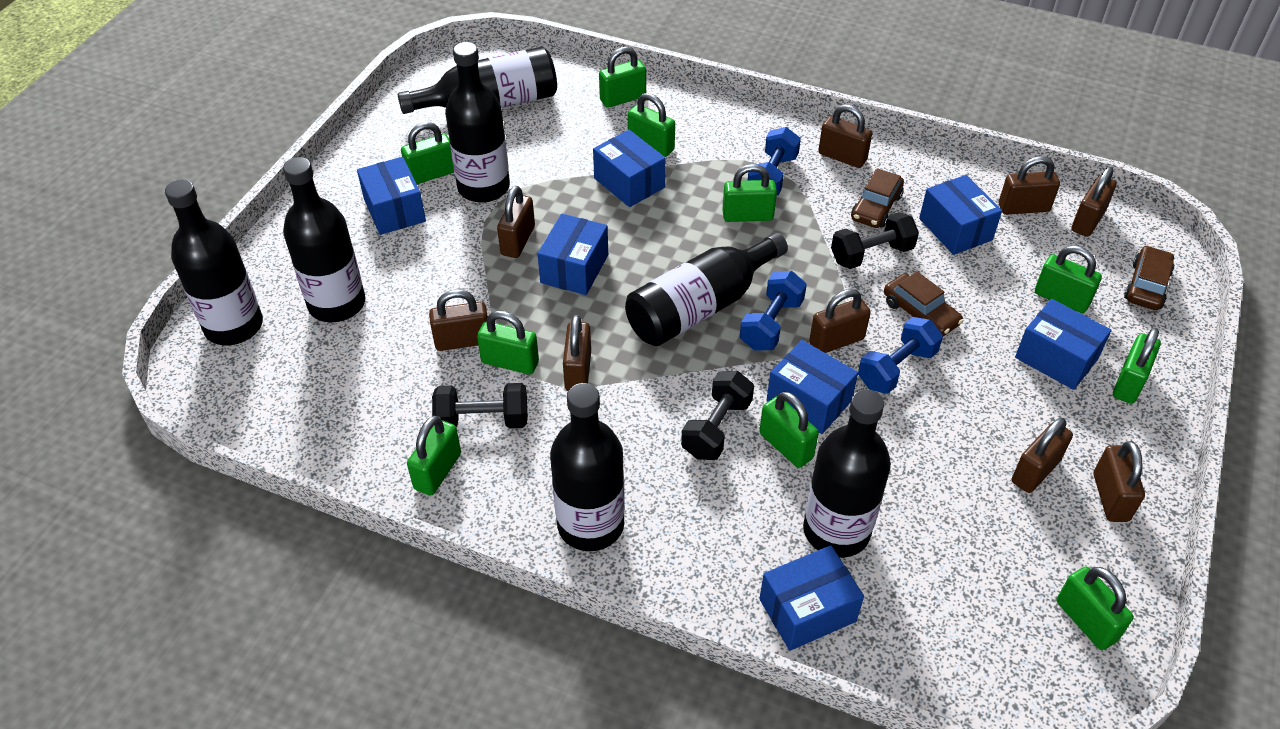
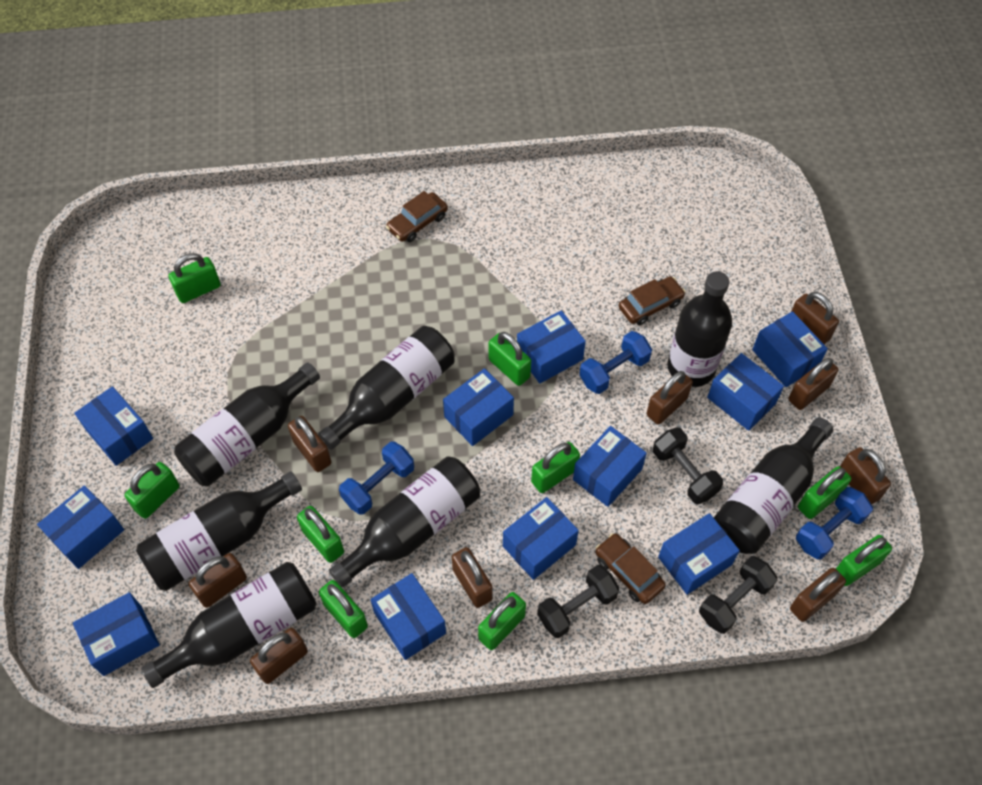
blue box: 7 -> 11
green padlock: 10 -> 9

